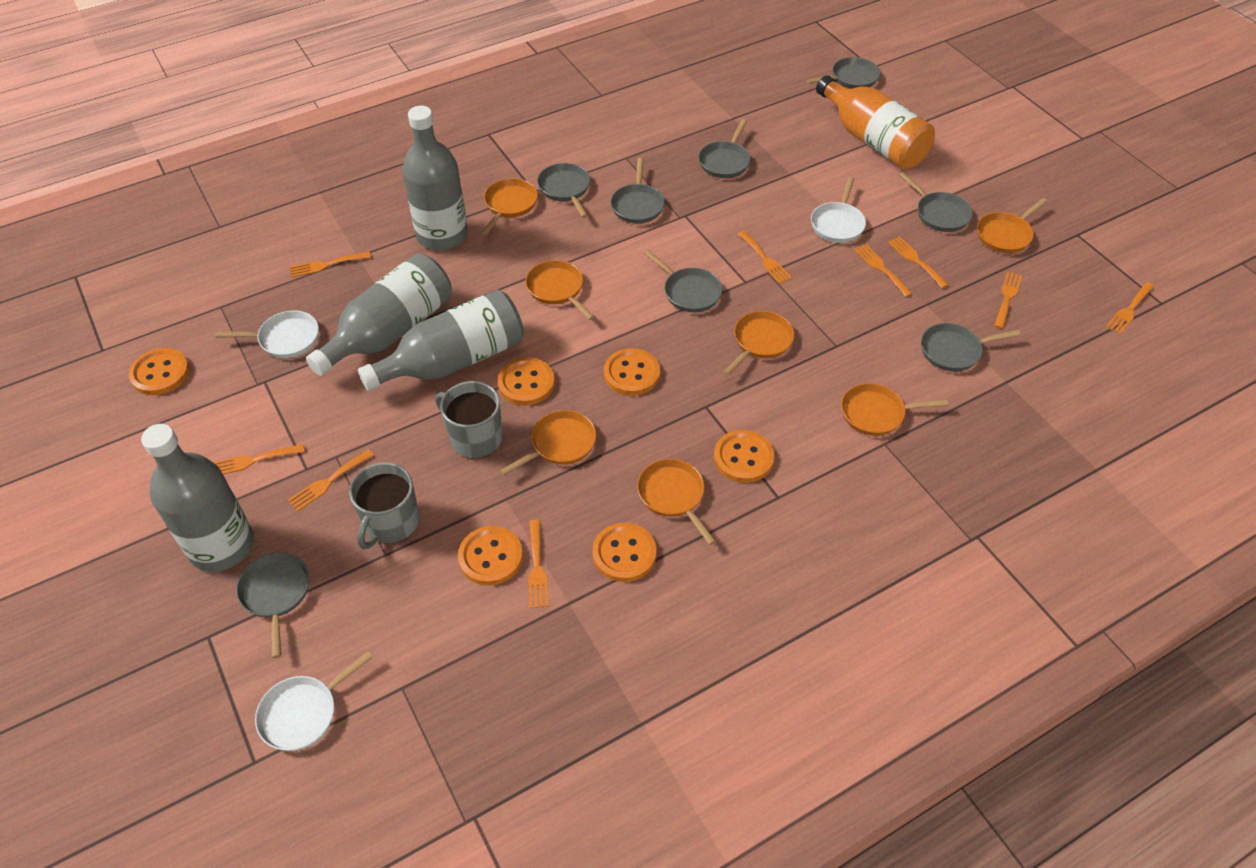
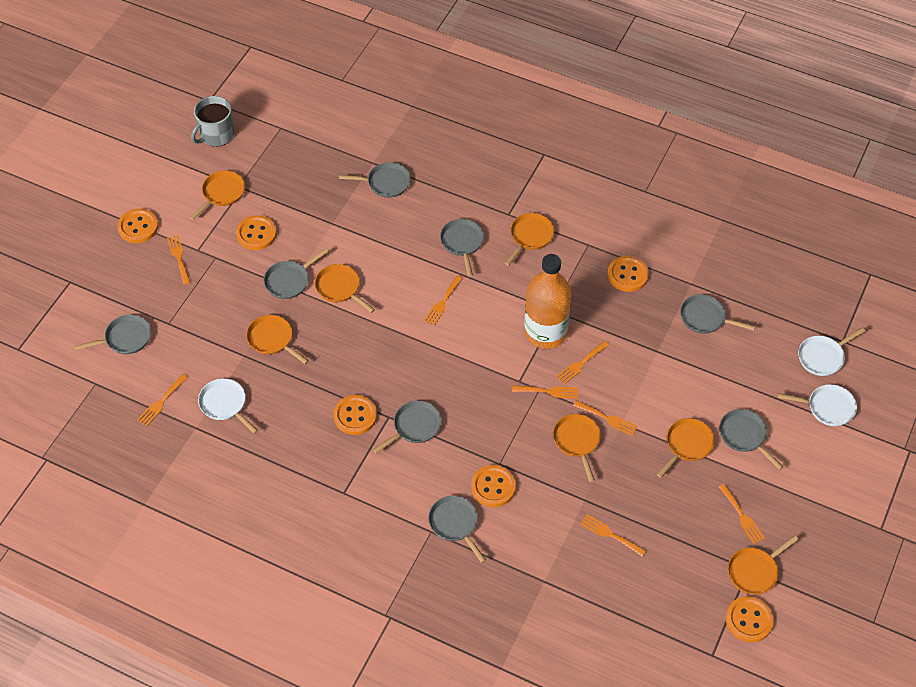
grey bottle: 4 -> 0
grey mug: 2 -> 1
orange fork: 9 -> 8

